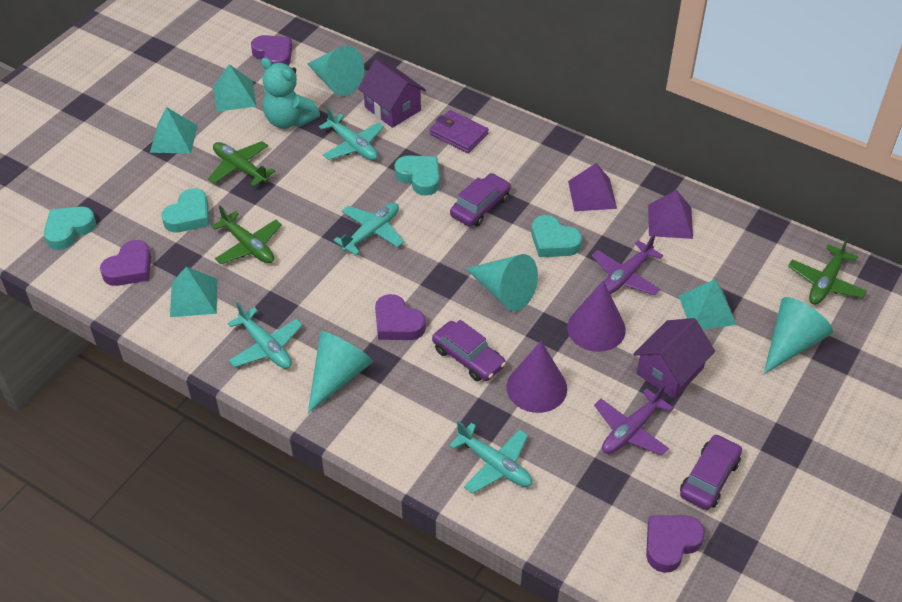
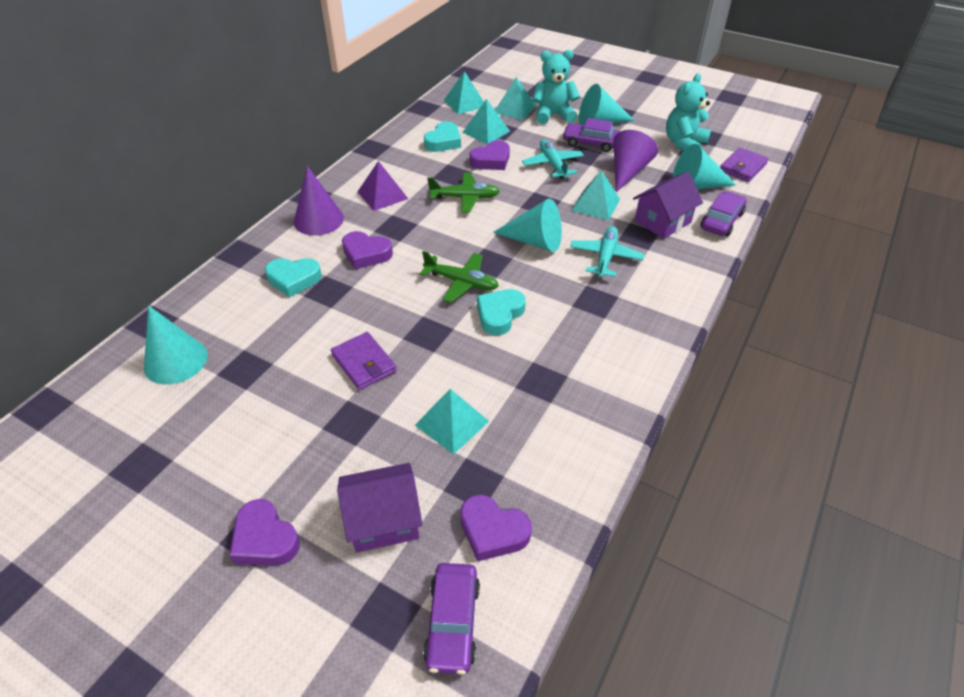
green plane: 3 -> 2
purple plane: 2 -> 0
purple pyramid: 2 -> 1
purple wallet: 1 -> 2
turquoise heart: 4 -> 3
turquoise plane: 4 -> 2
turquoise pyramid: 4 -> 5
turquoise teddy bear: 1 -> 2

